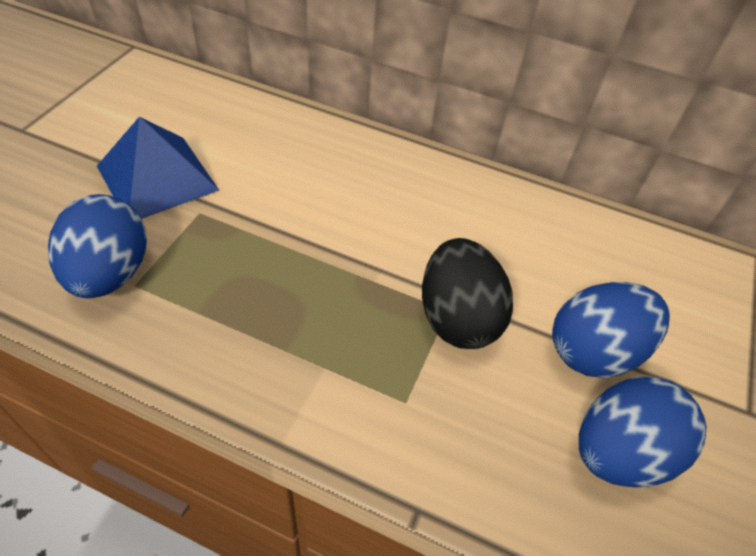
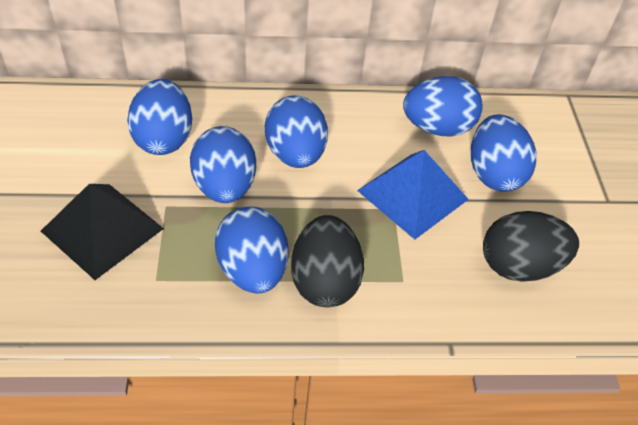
black egg: 1 -> 2
black pyramid: 0 -> 1
blue egg: 3 -> 6

